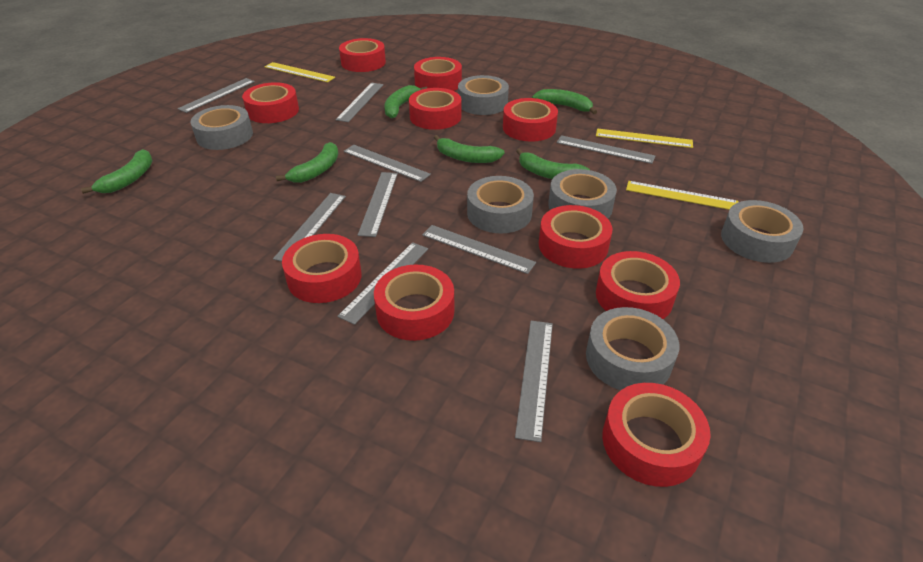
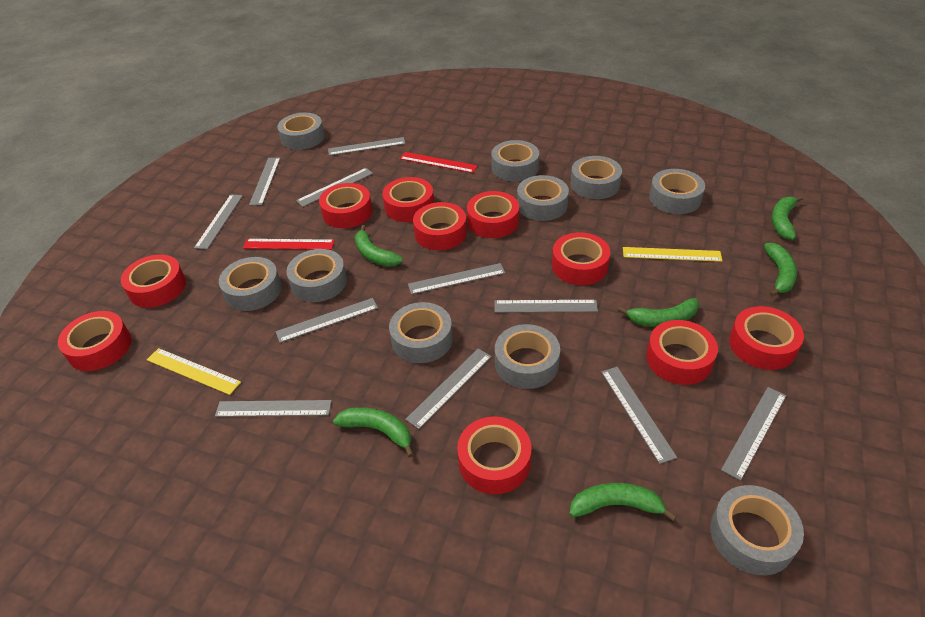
grey ruler: 9 -> 11
grey tape: 6 -> 10
red ruler: 0 -> 2
yellow ruler: 3 -> 2

